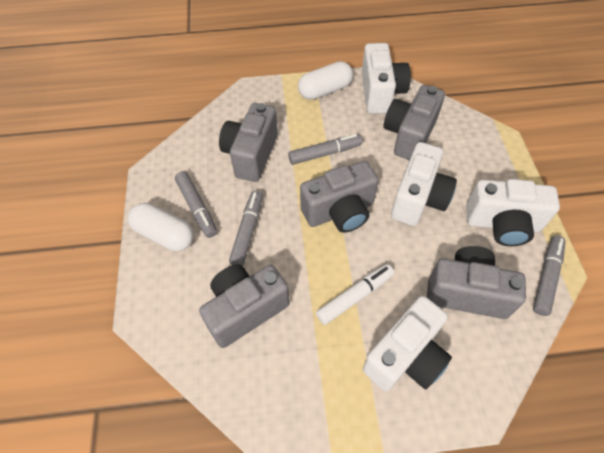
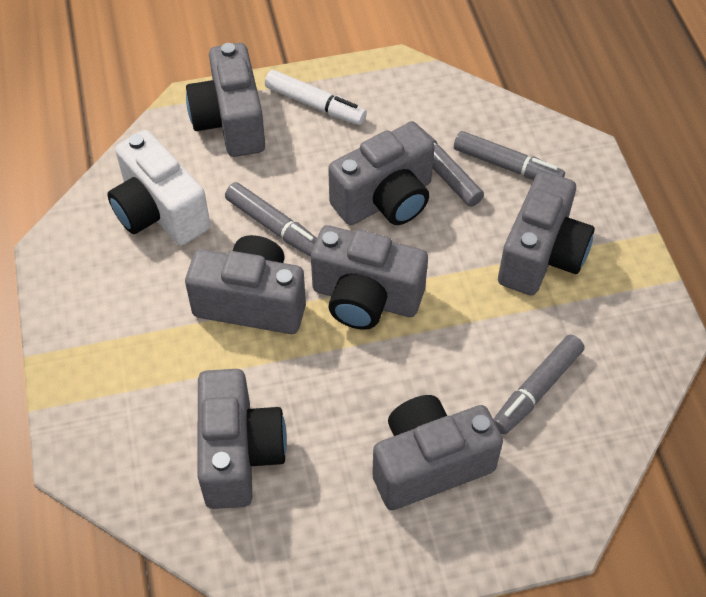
grey camera: 5 -> 7
white camera: 4 -> 1
white capsule: 2 -> 0

